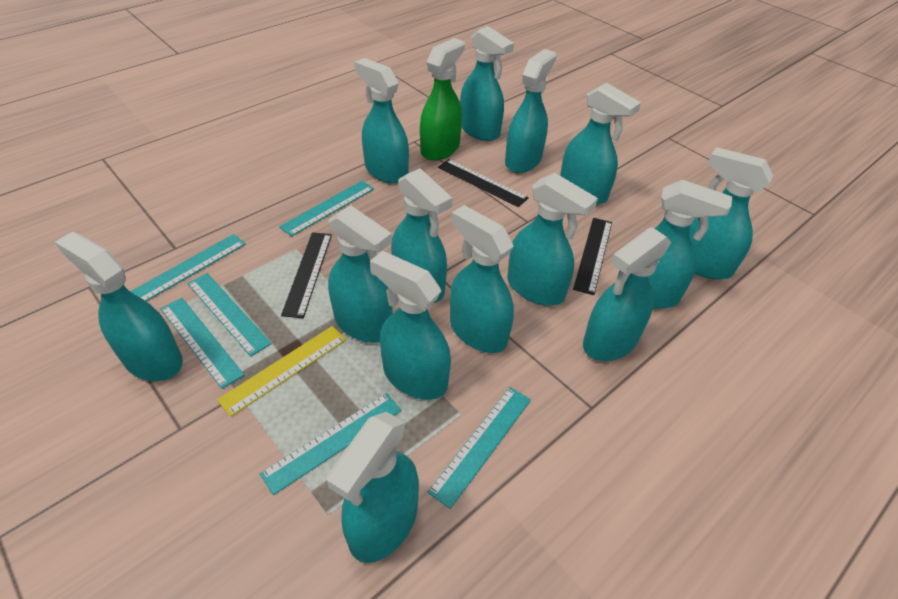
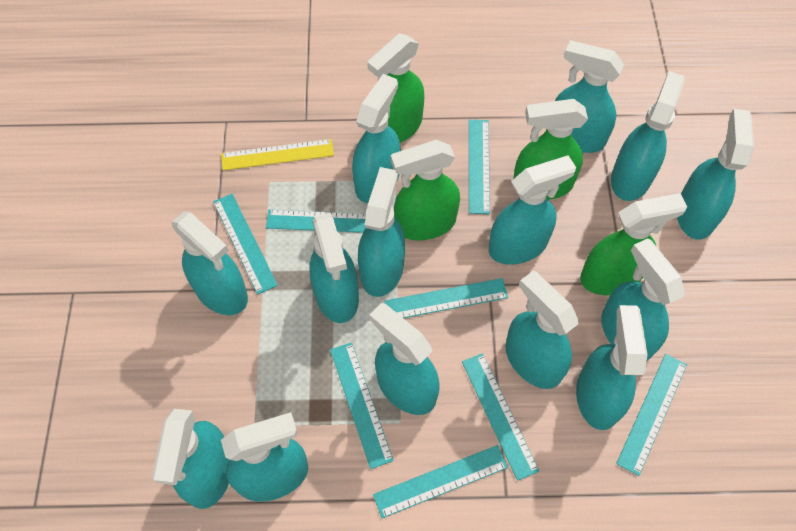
black ruler: 3 -> 0
green spray bottle: 1 -> 4
turquoise ruler: 6 -> 8

